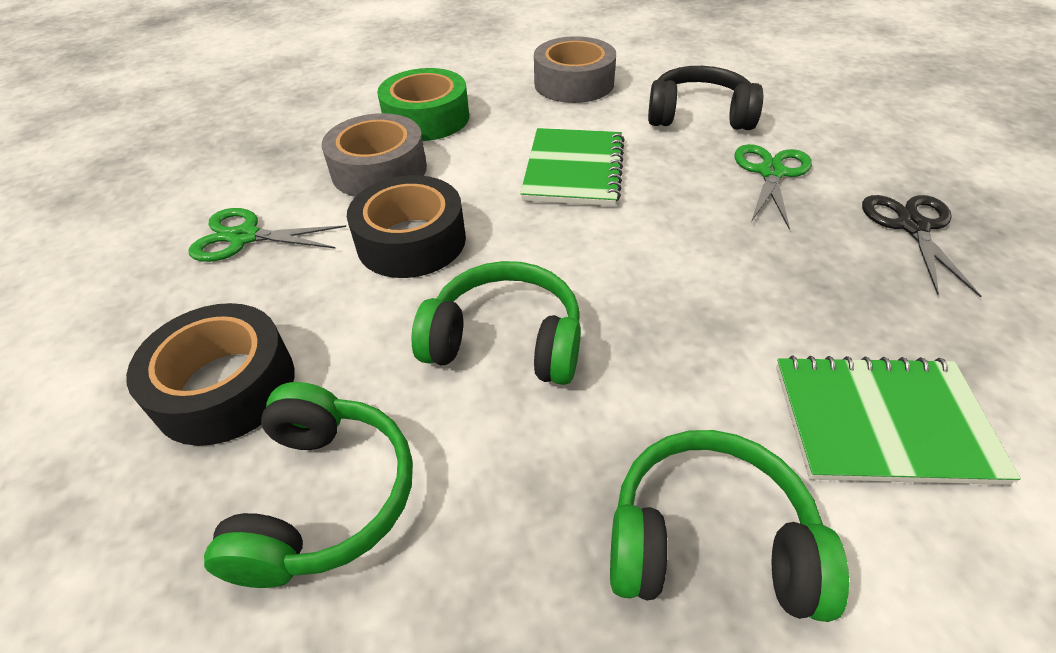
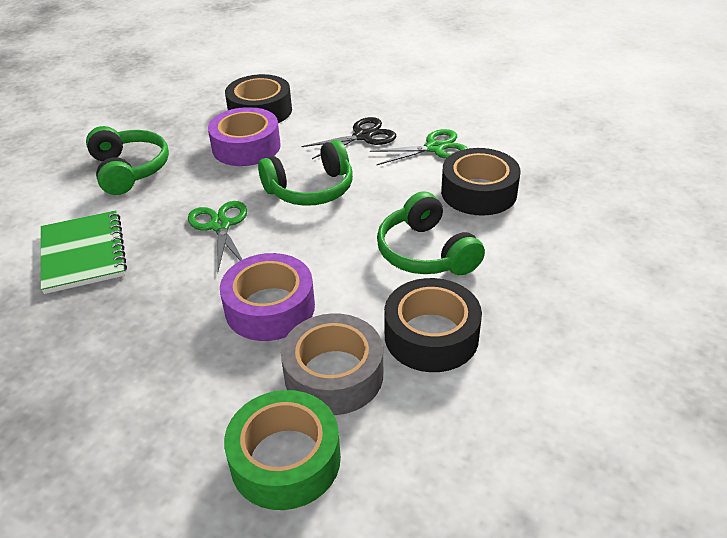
black headphones: 1 -> 0
black tape: 2 -> 3
green notebook: 2 -> 1
grey tape: 2 -> 1
purple tape: 0 -> 2

